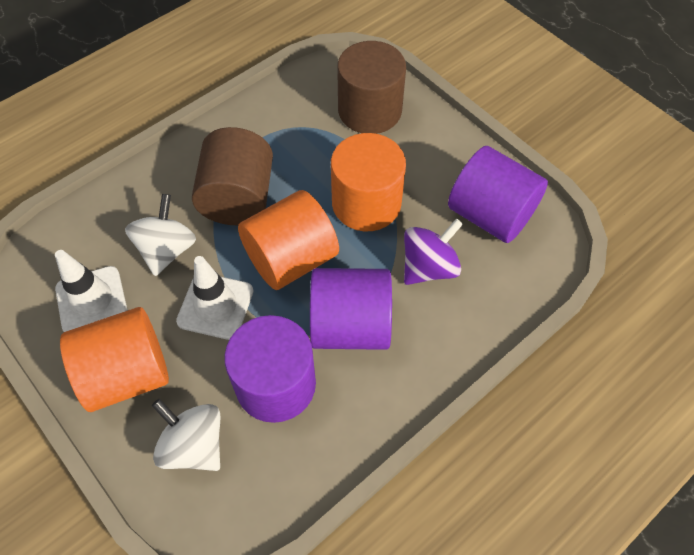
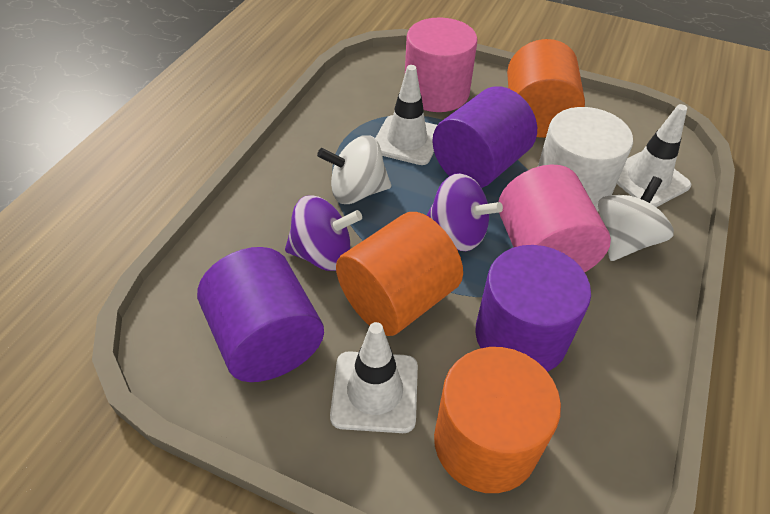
brown cylinder: 2 -> 0
pink cylinder: 0 -> 2
purple spinning top: 1 -> 2
white cylinder: 0 -> 1
white traffic cone: 2 -> 3

